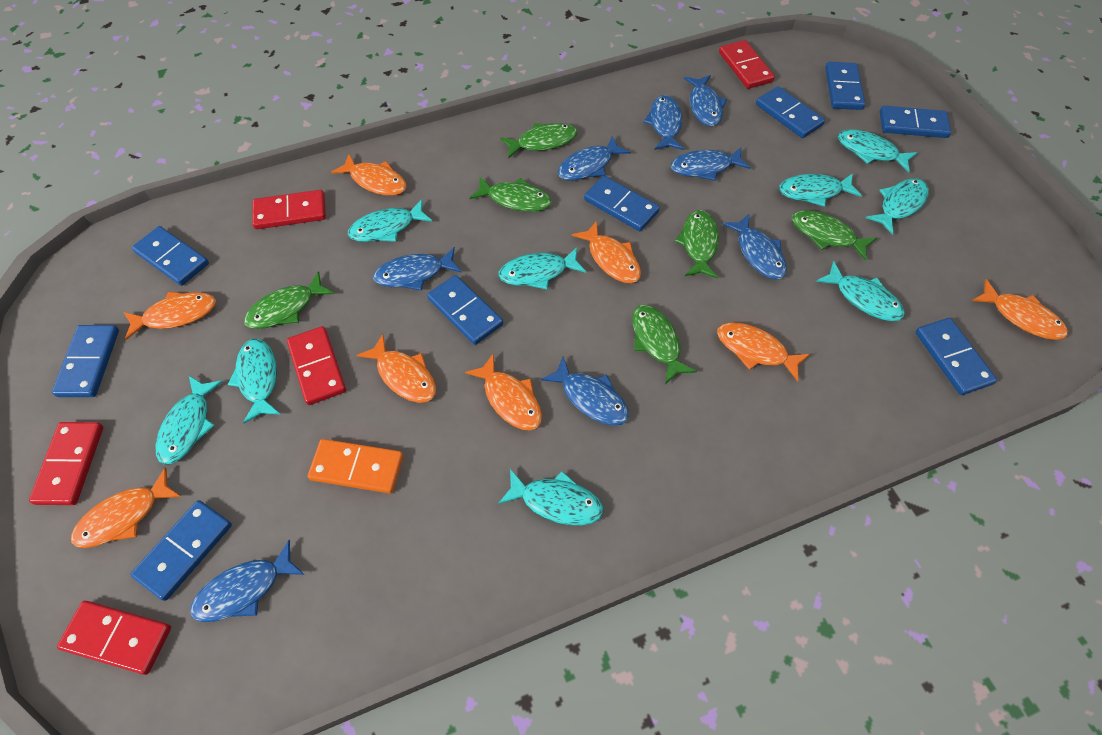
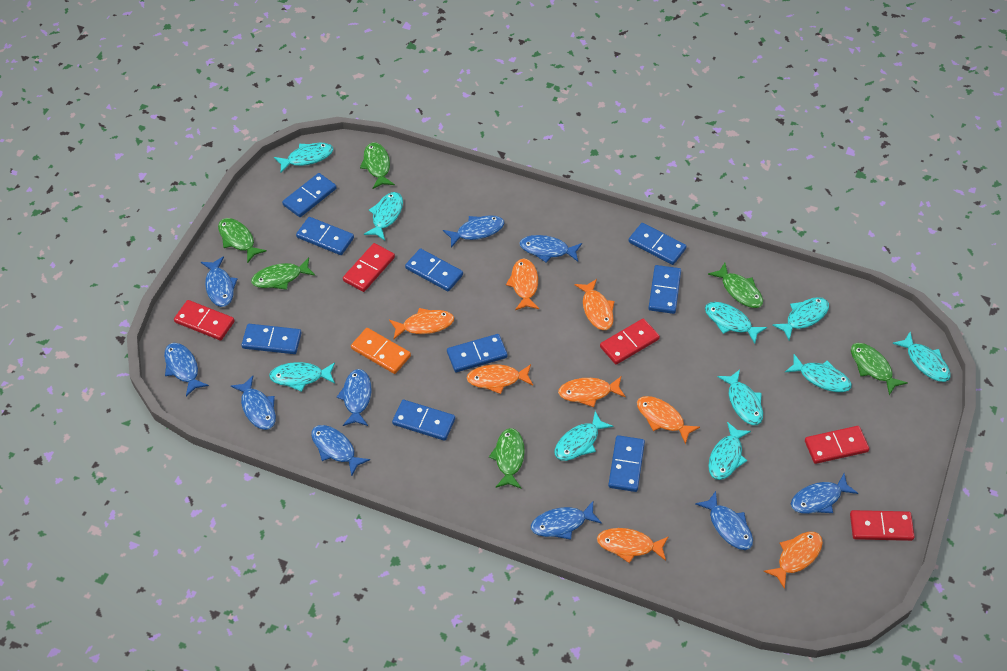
blue fish: 8 -> 10
turquoise fish: 9 -> 10

